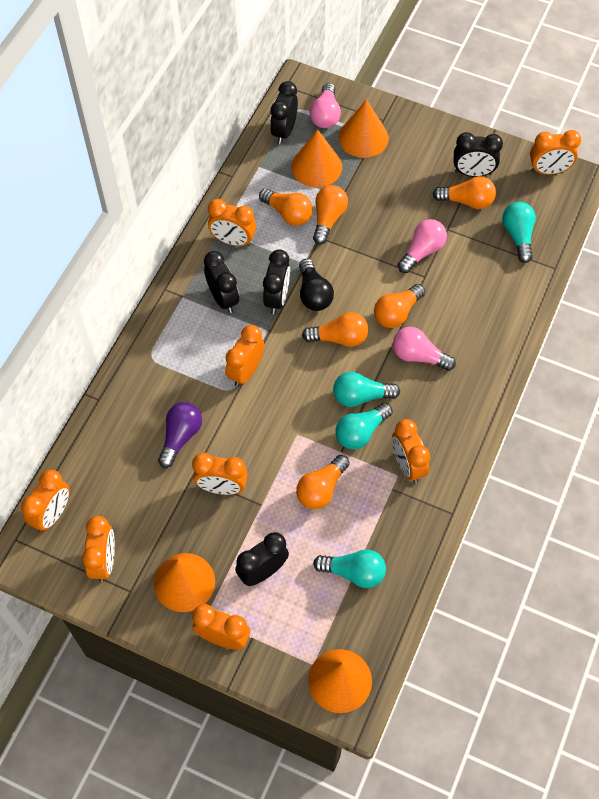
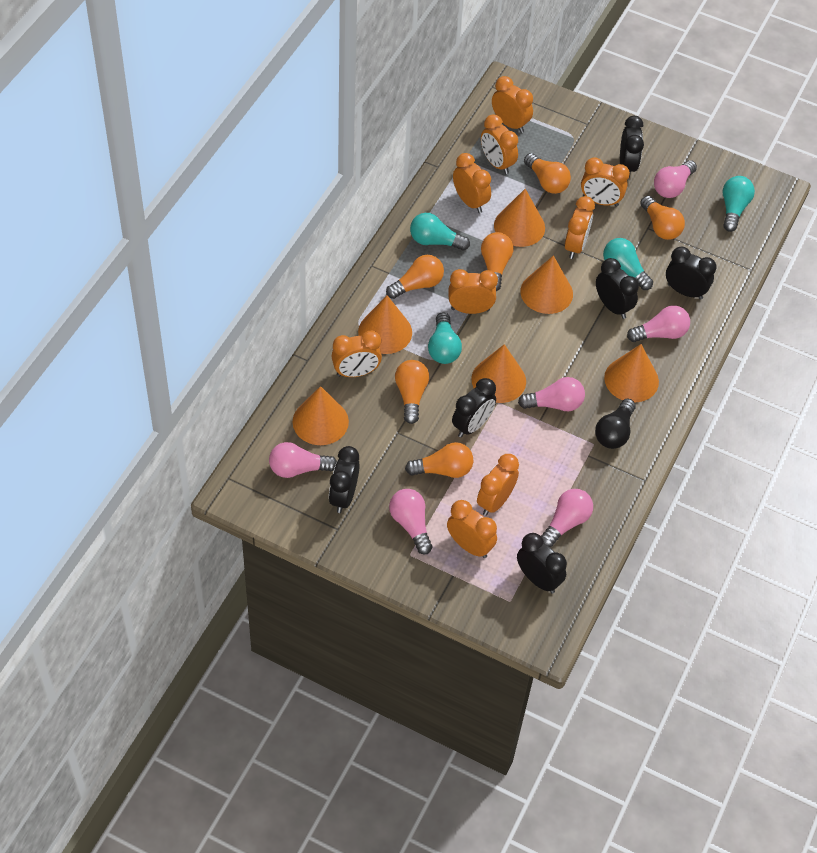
black clock: 5 -> 6
orange clock: 8 -> 9
orange cone: 4 -> 6
pink light bulb: 3 -> 6
purple light bulb: 1 -> 0

